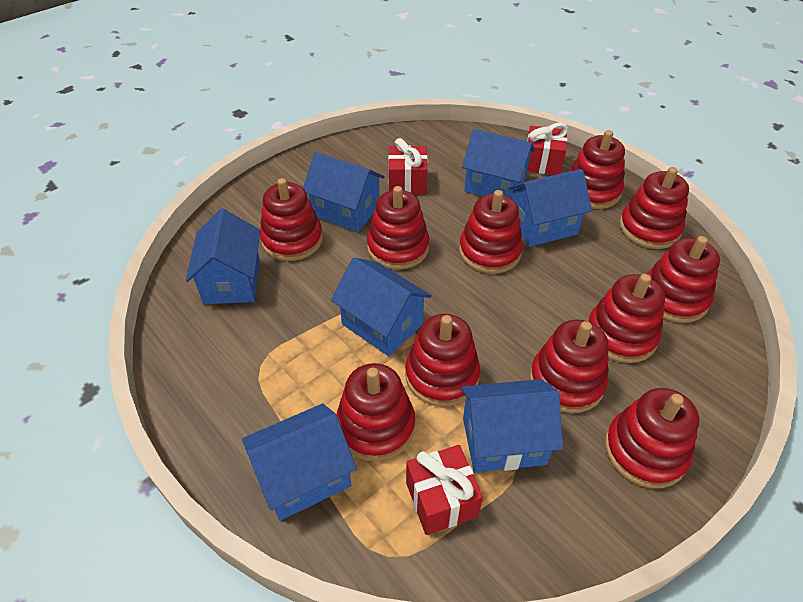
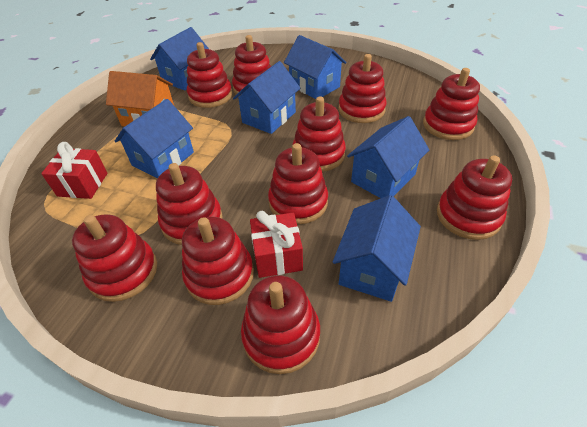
blue house: 7 -> 6
orange house: 0 -> 1
red gift: 3 -> 2

